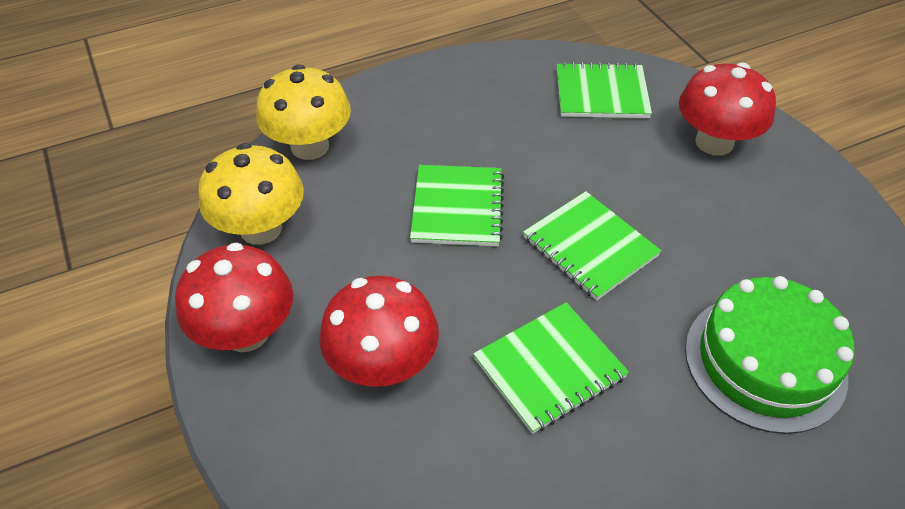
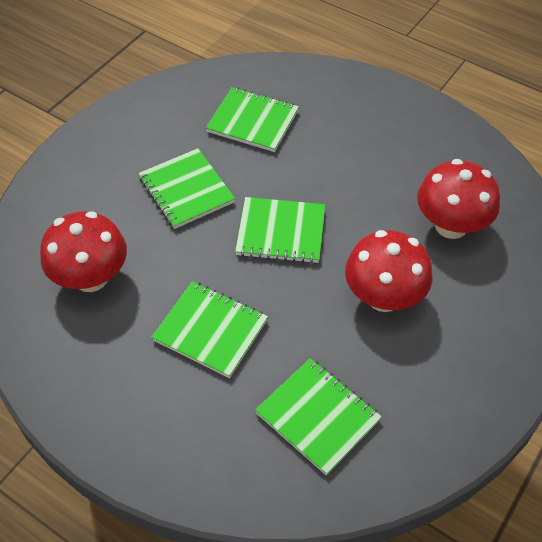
green cake: 1 -> 0
green notebook: 4 -> 5
yellow mushroom: 2 -> 0

